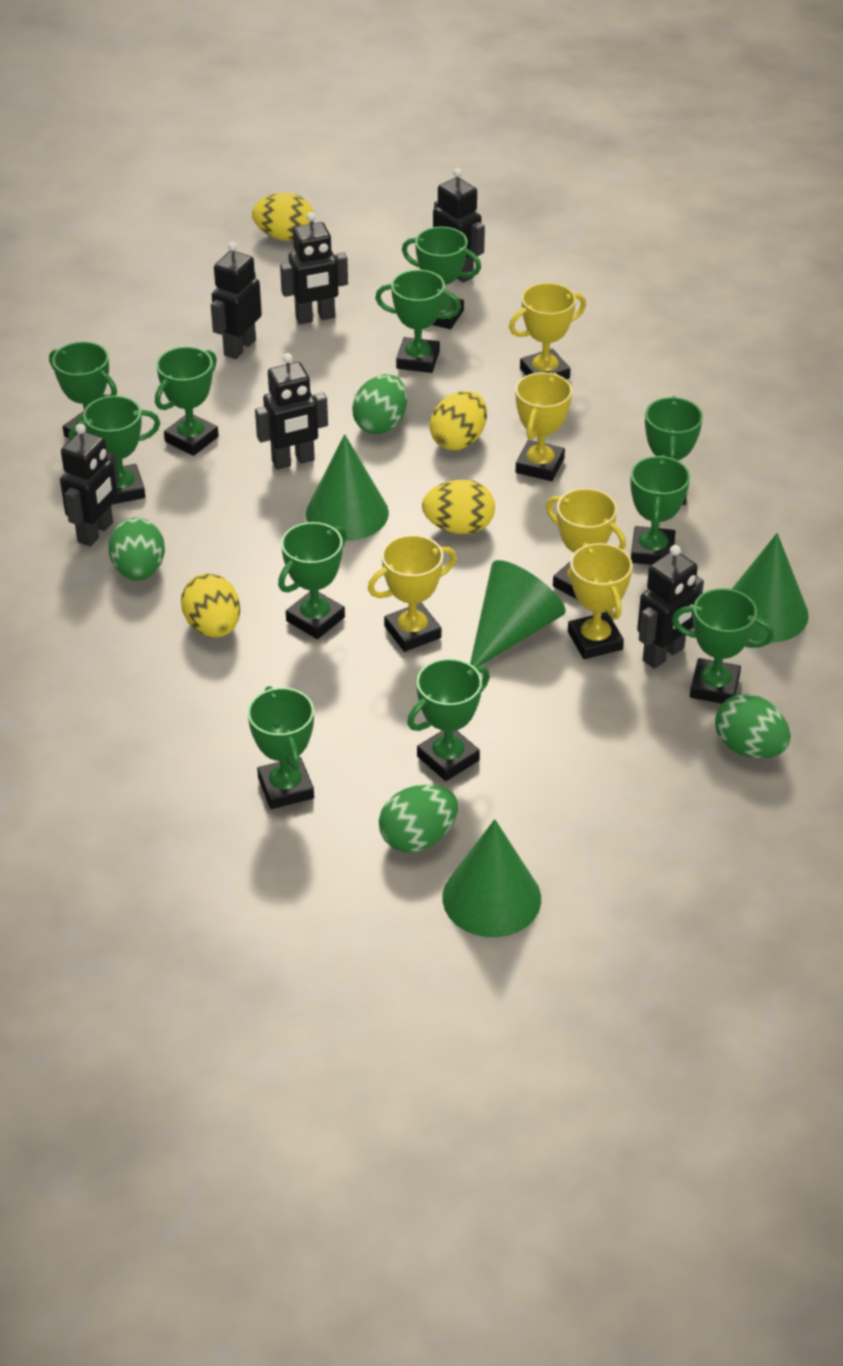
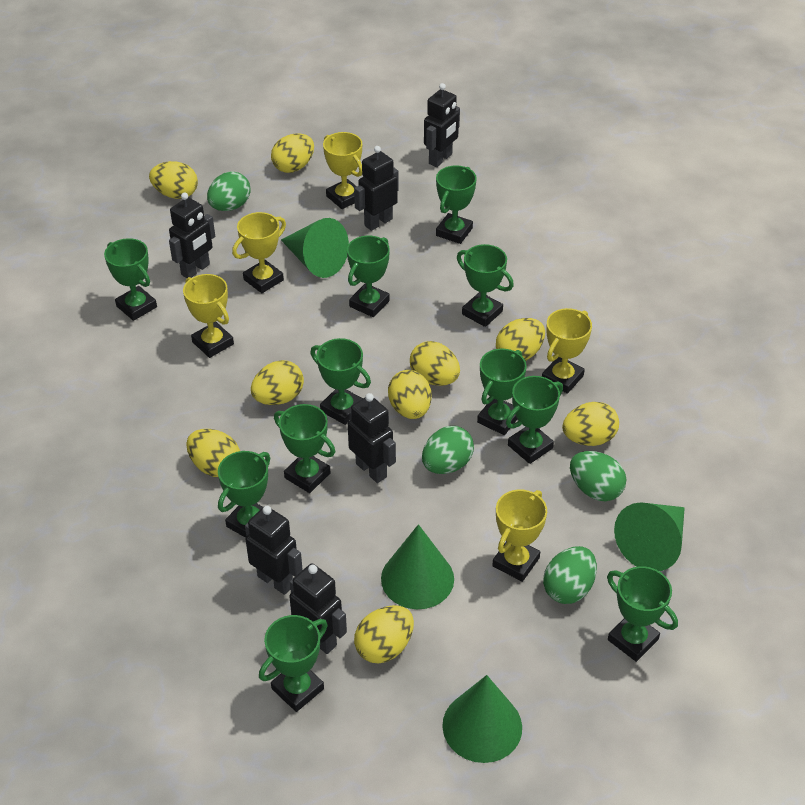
yellow egg: 4 -> 9

